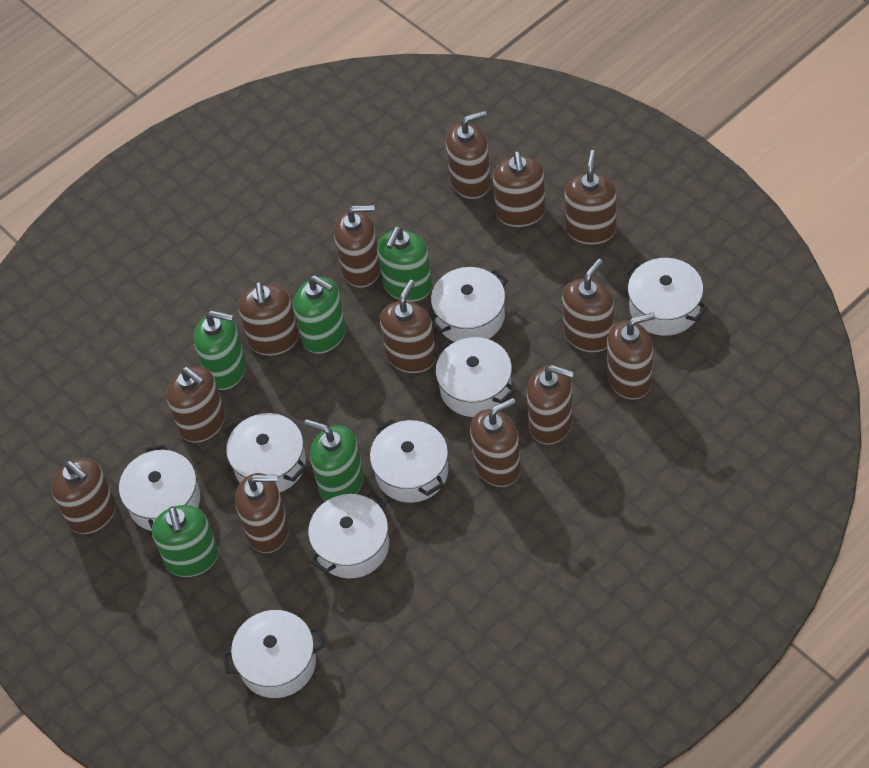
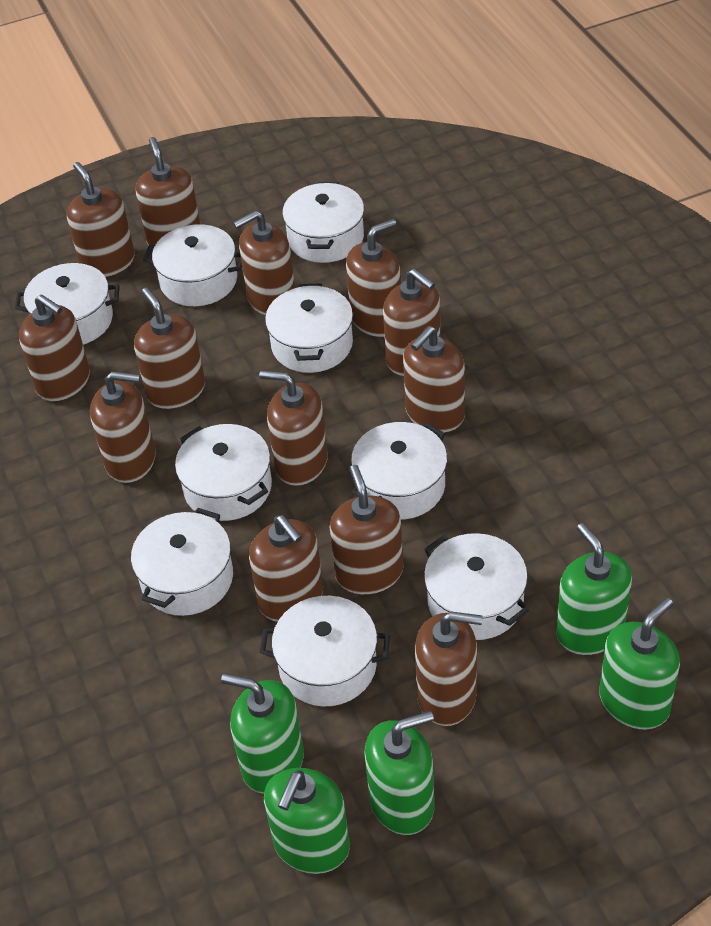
white pot: 8 -> 9

